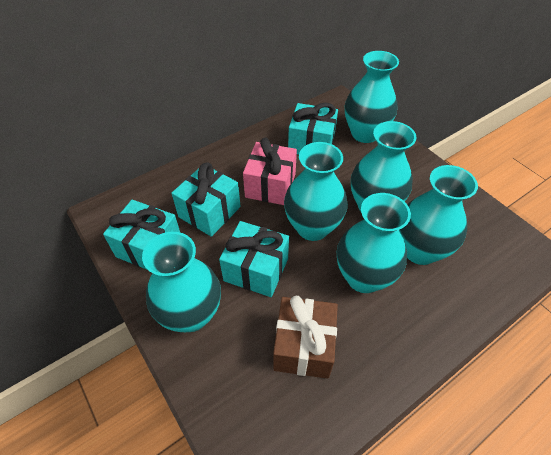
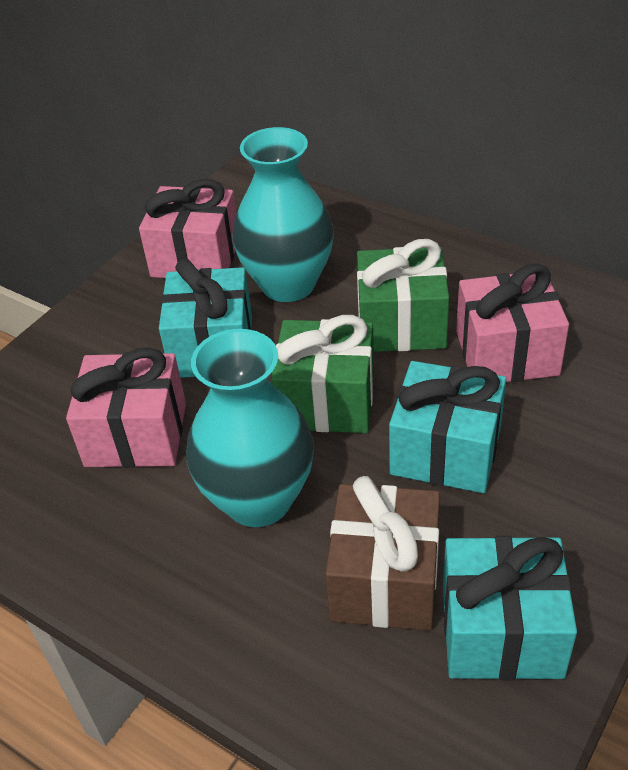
green gift: 0 -> 2
pink gift: 1 -> 3
turquoise gift: 4 -> 3
turquoise vase: 6 -> 2

